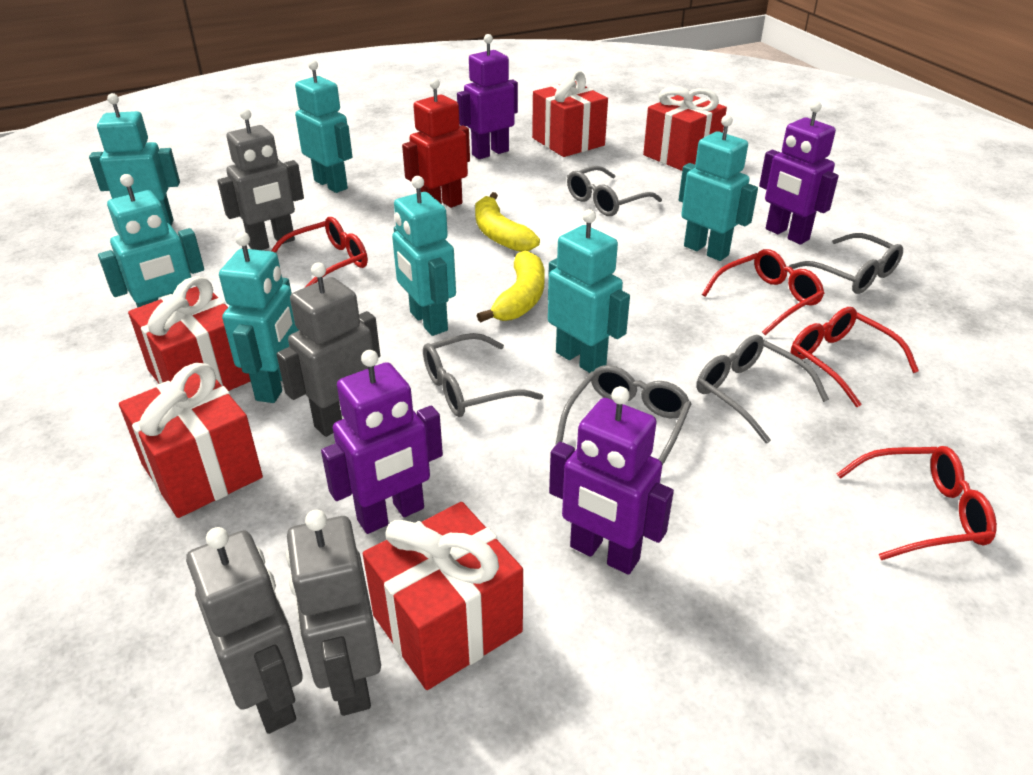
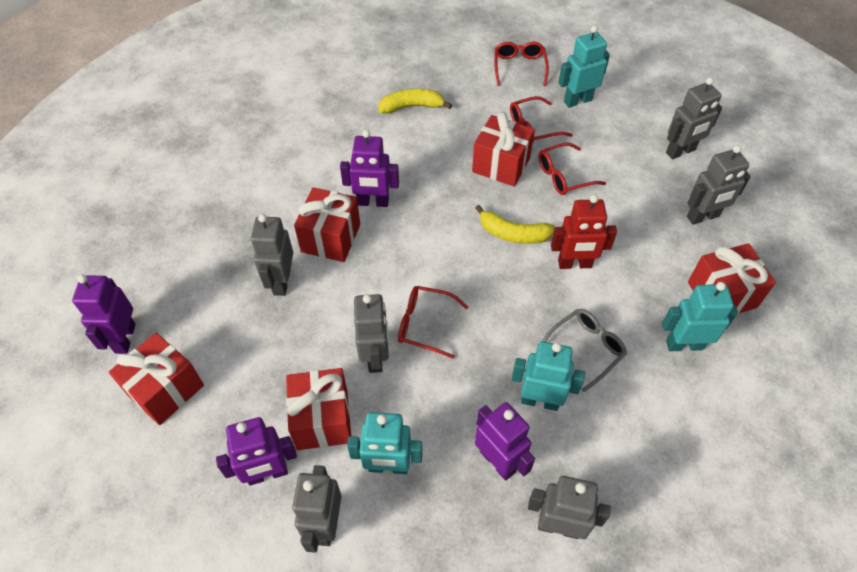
grey glasses: 5 -> 1
grey robot: 4 -> 6
turquoise robot: 7 -> 4

